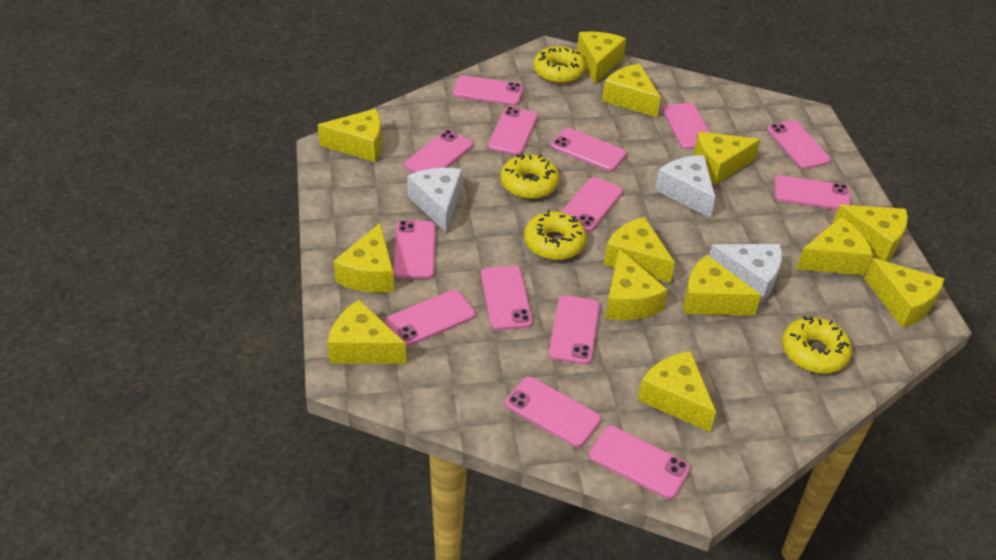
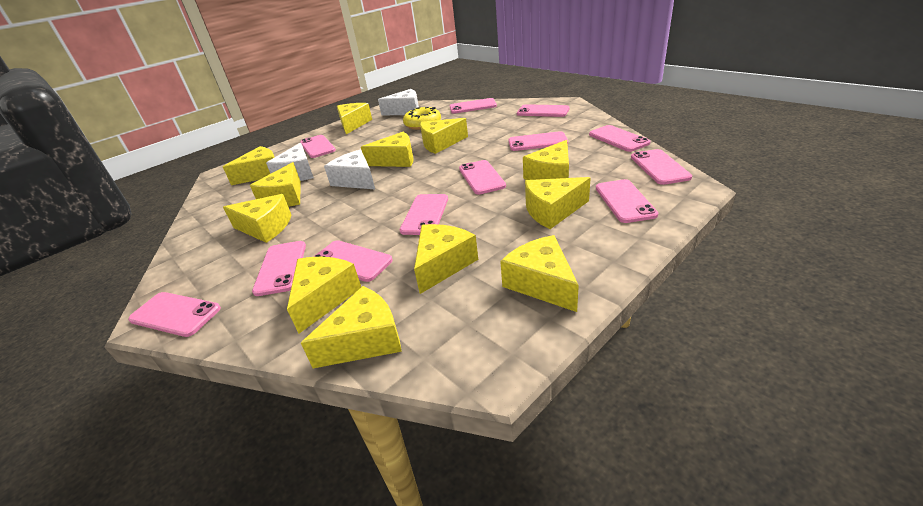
pink phone: 14 -> 12
yellow cheese: 13 -> 12
yellow donut: 4 -> 1

